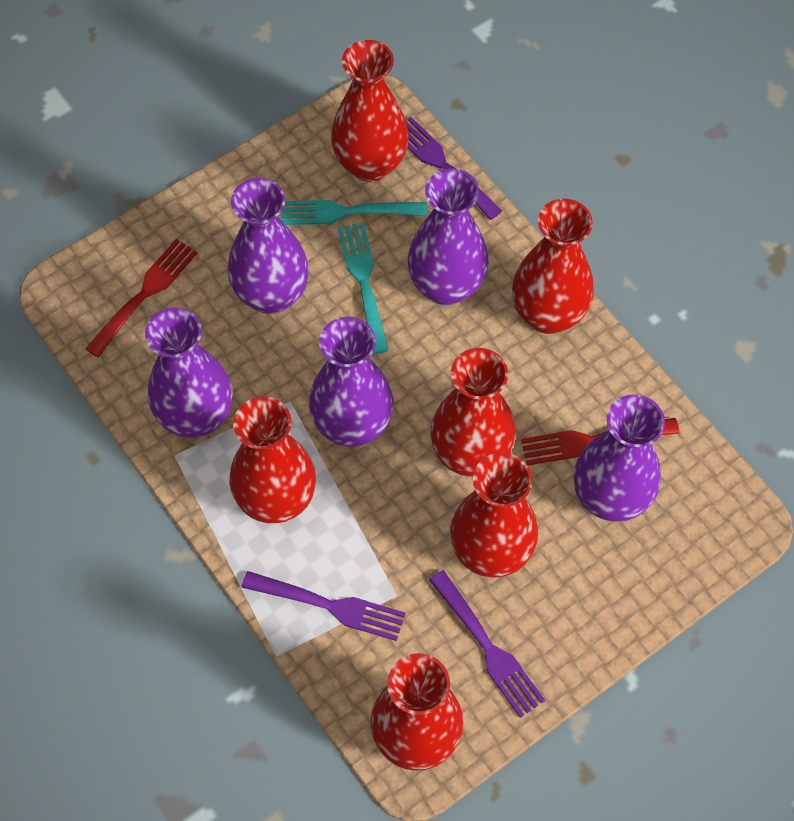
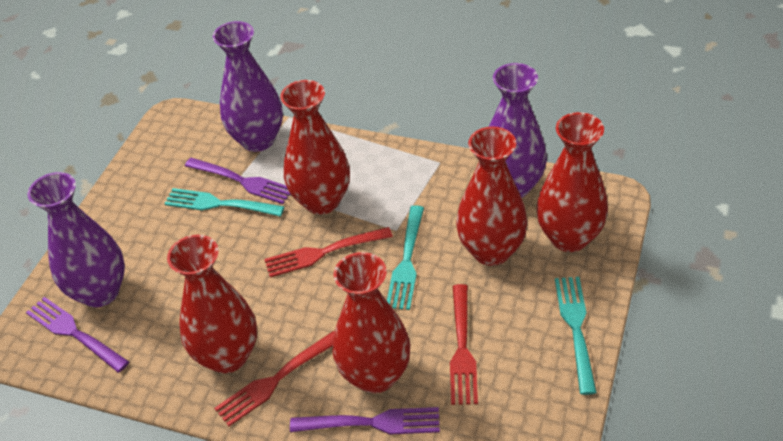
purple vase: 5 -> 3
red fork: 2 -> 3
red vase: 6 -> 5
turquoise fork: 2 -> 3

